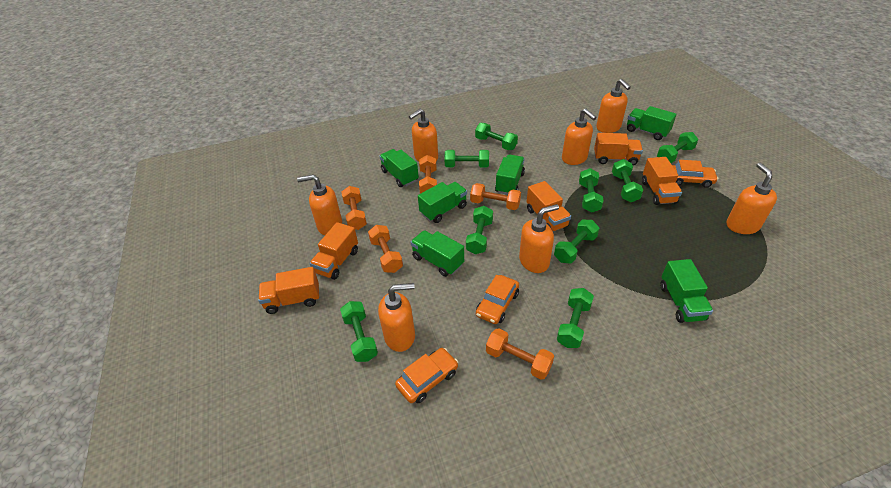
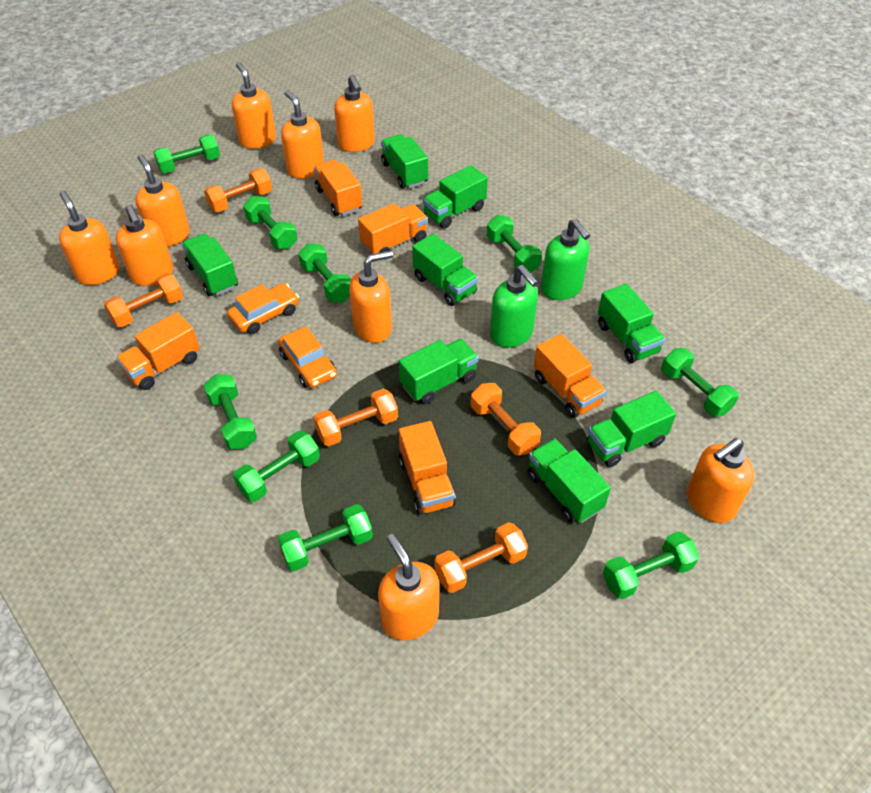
green soap dispenser: 0 -> 2
green truck: 6 -> 8
orange car: 3 -> 2
orange soap dispenser: 7 -> 9

